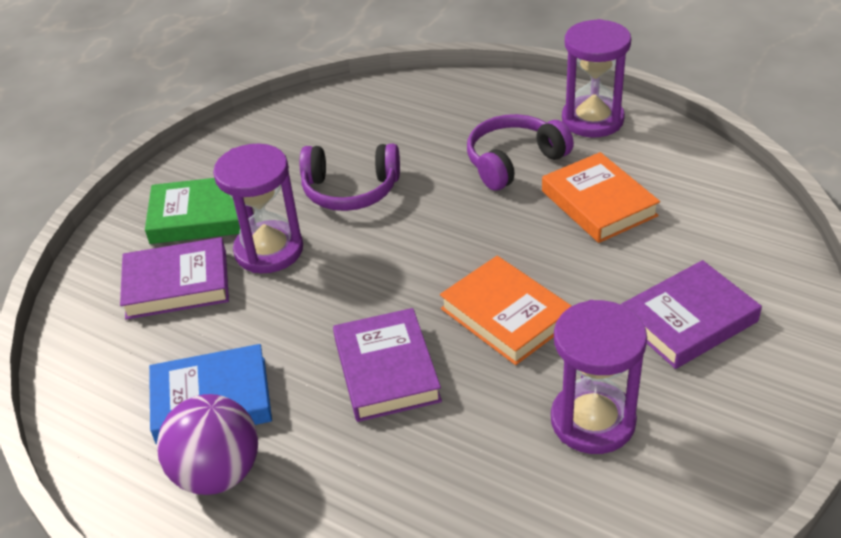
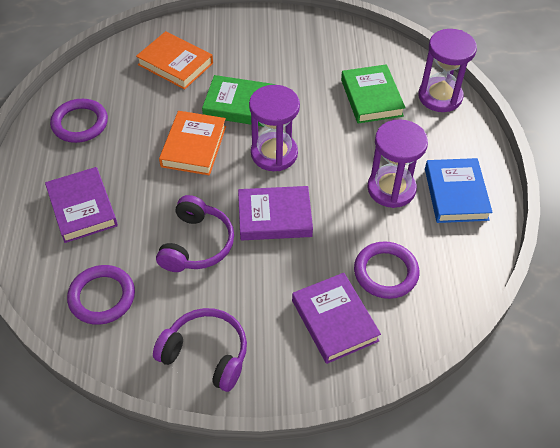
green book: 1 -> 2
purple ball: 1 -> 0
purple ring: 0 -> 3

